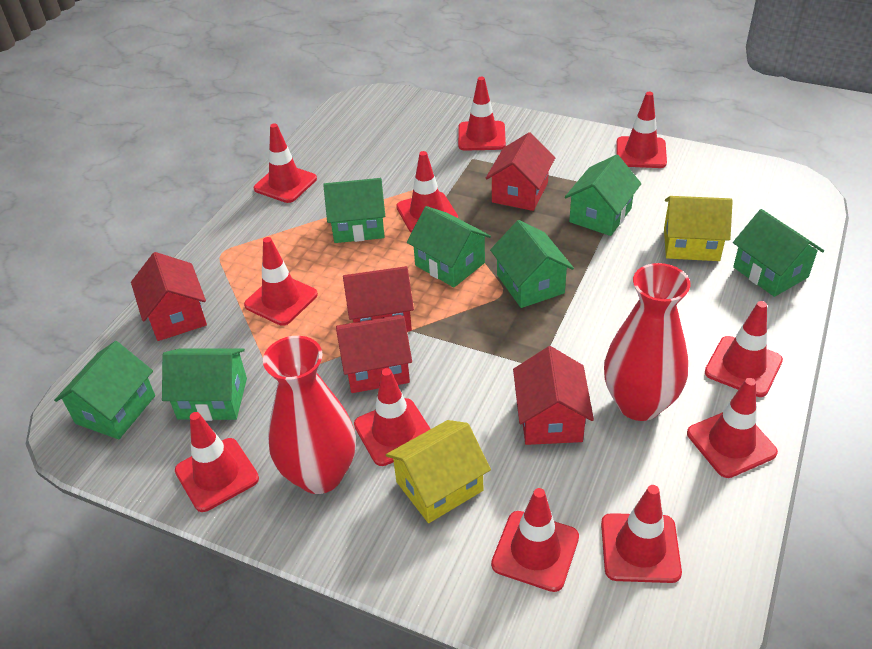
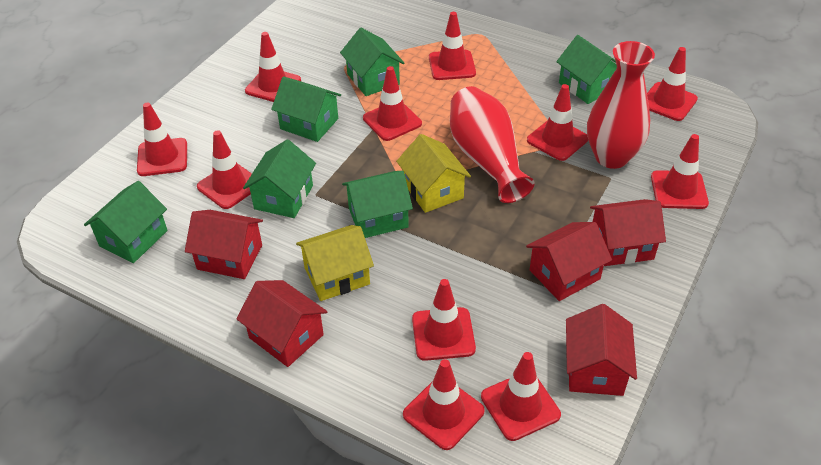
green house: 7 -> 6

